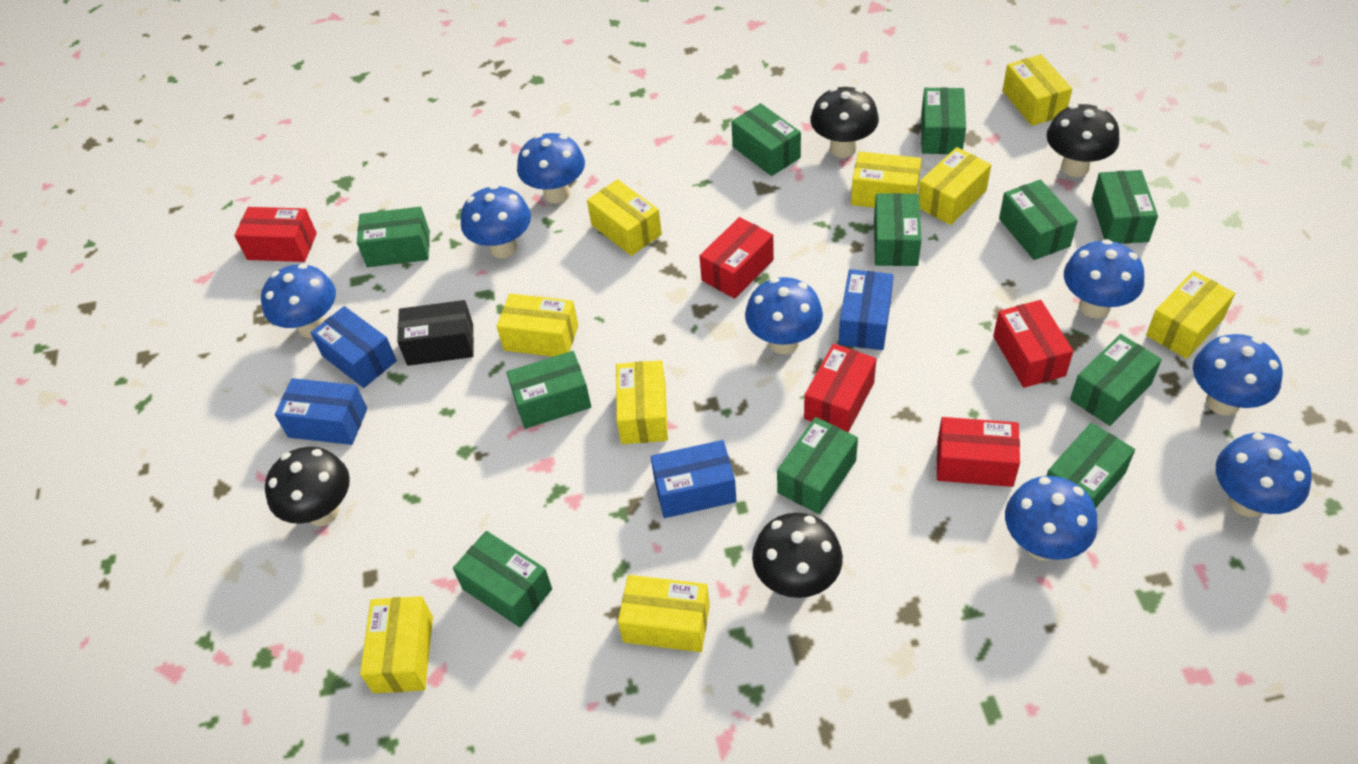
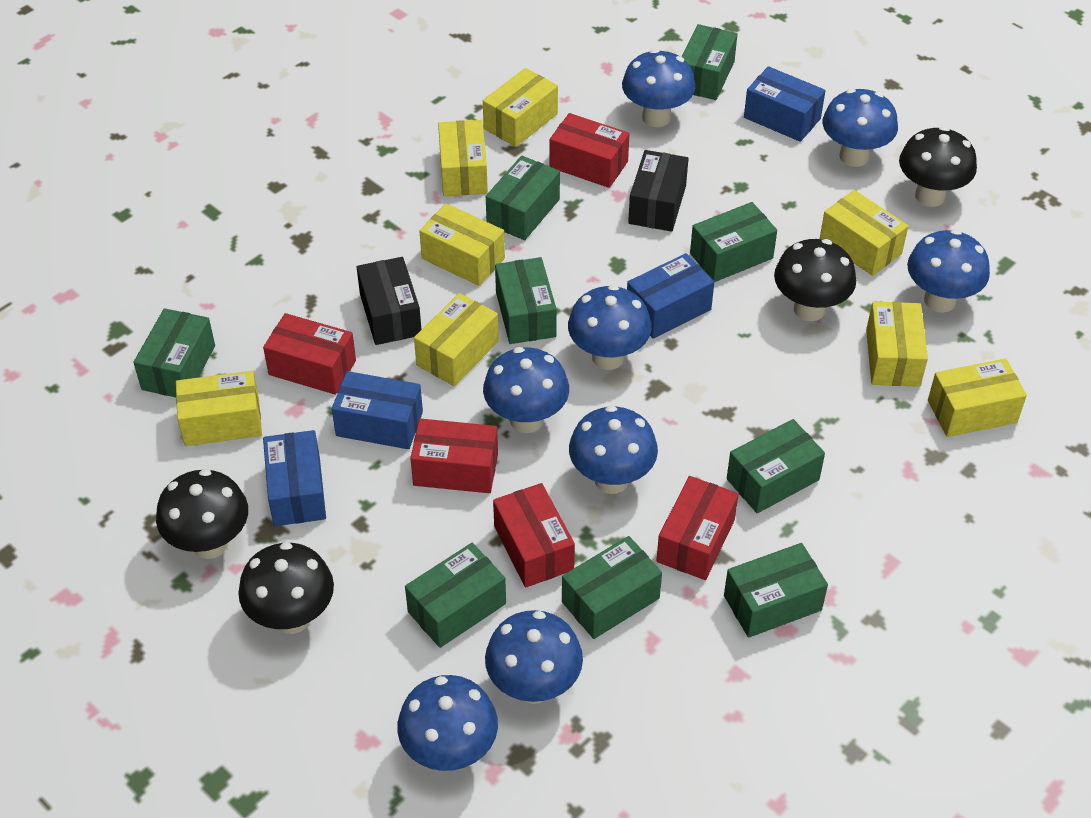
black box: 1 -> 2
green box: 11 -> 9
yellow box: 9 -> 8

